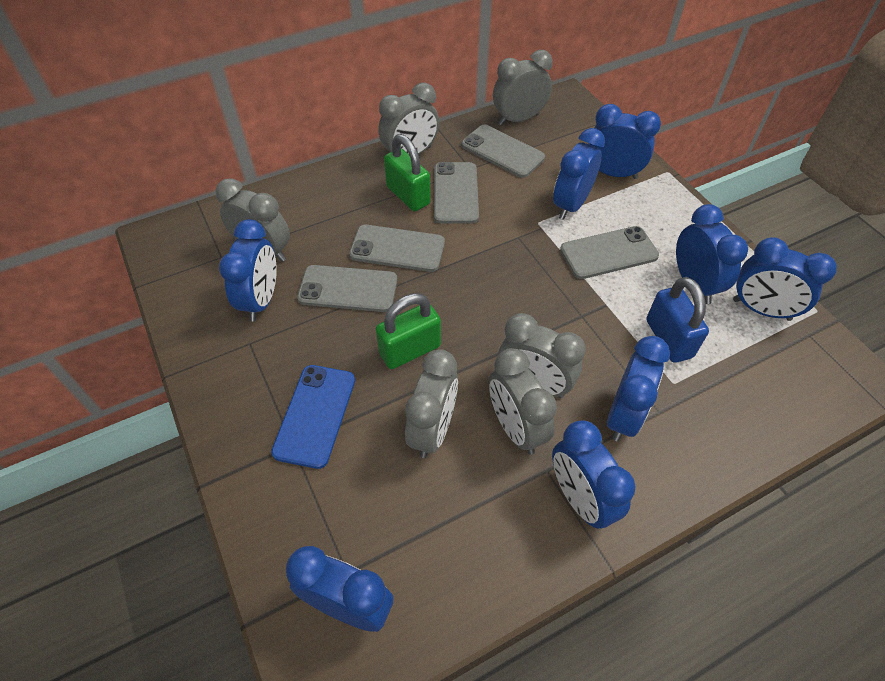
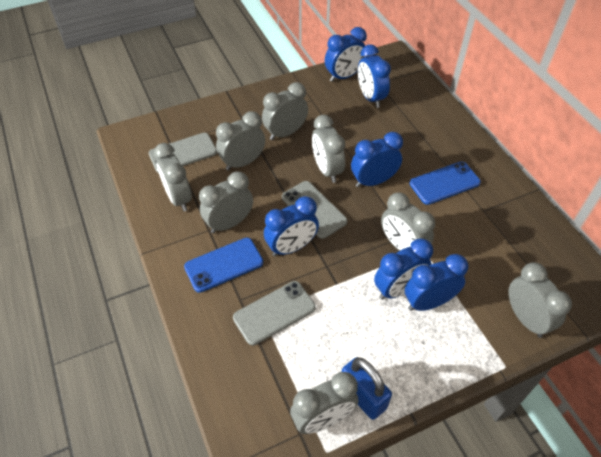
blue clock: 8 -> 6
blue phone: 1 -> 2
green padlock: 2 -> 0
grey clock: 6 -> 8
grey phone: 5 -> 3

